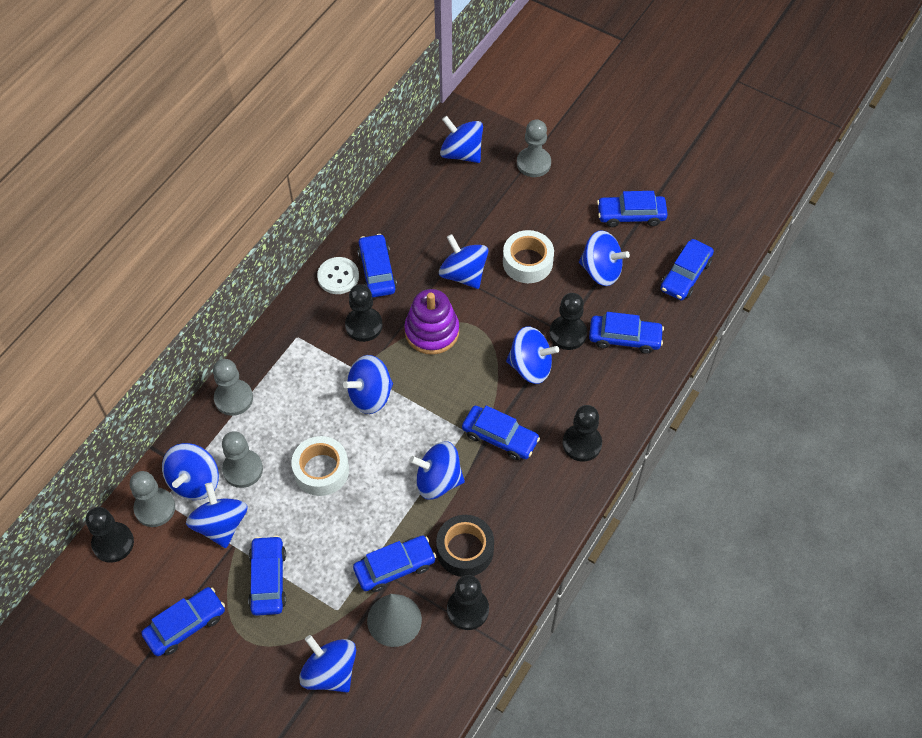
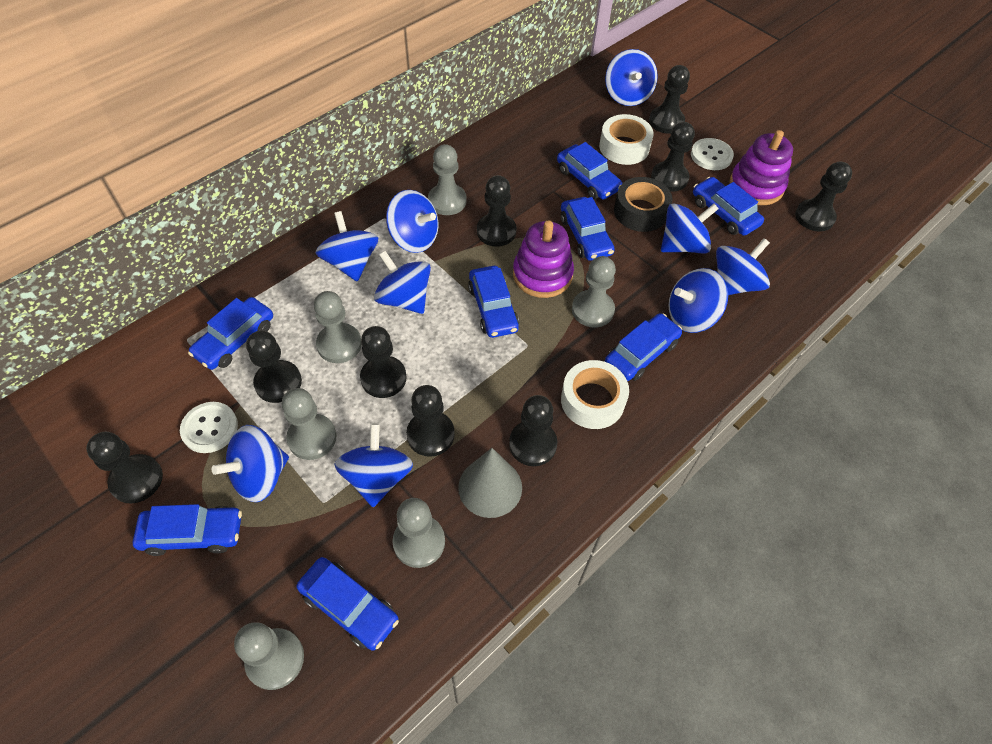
black pawn: 5 -> 9
grey pawn: 4 -> 6
purple stacking toy: 1 -> 2
white button: 1 -> 2

